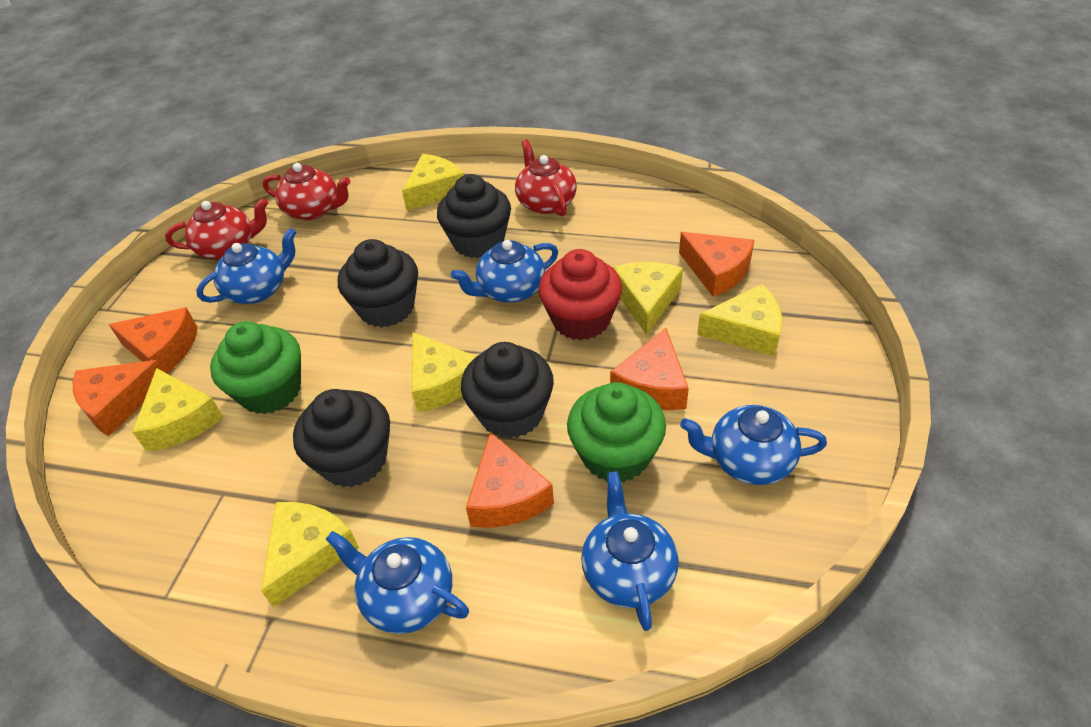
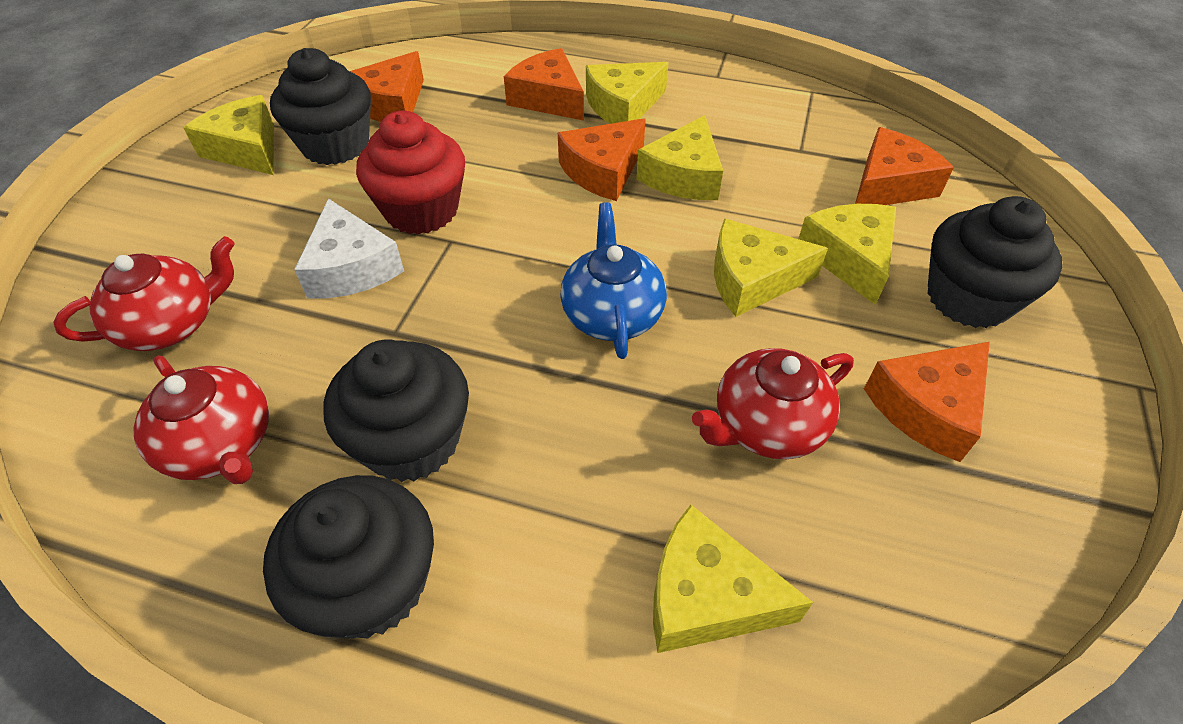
blue teapot: 5 -> 1
green cupcake: 2 -> 0
white cheese: 0 -> 1

